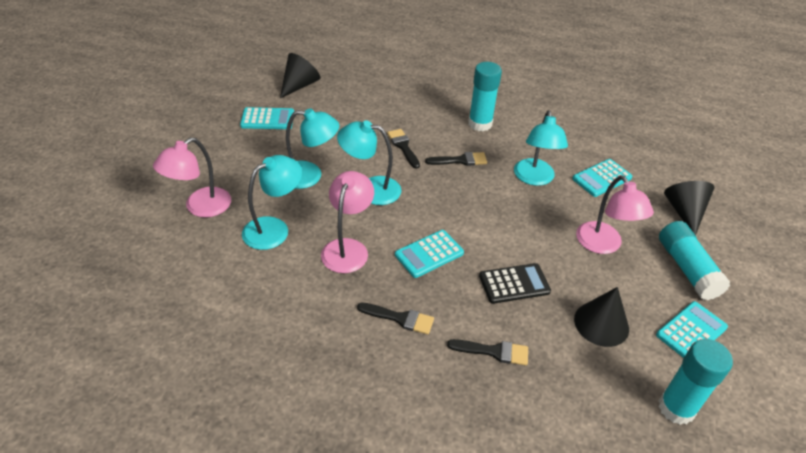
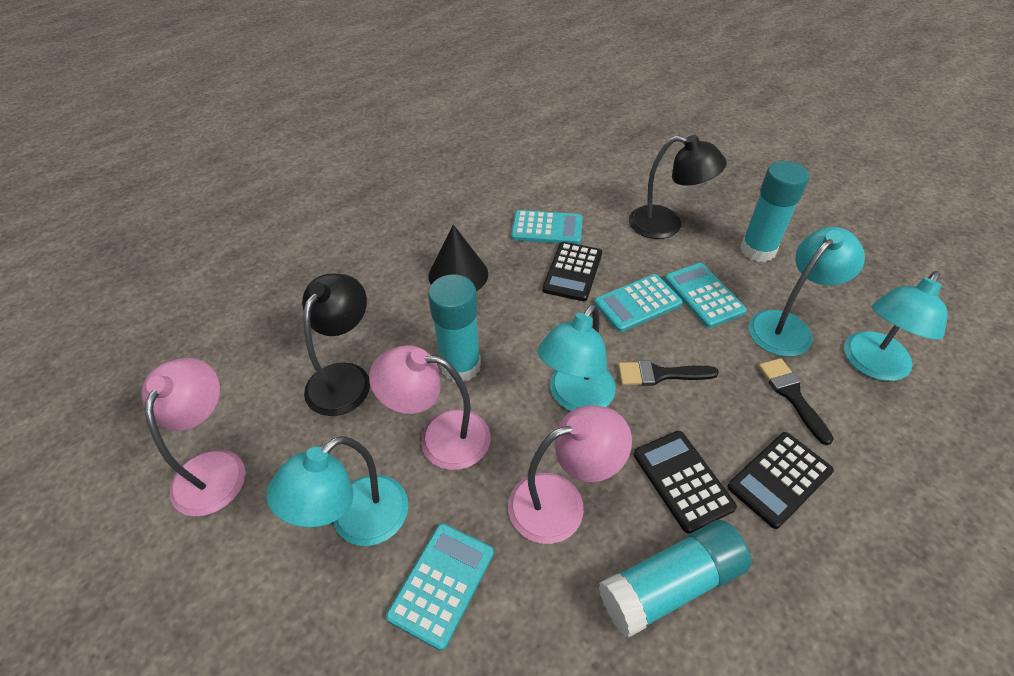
black brush: 4 -> 2
black calculator: 1 -> 3
black cone: 3 -> 1
black lamp: 0 -> 2

